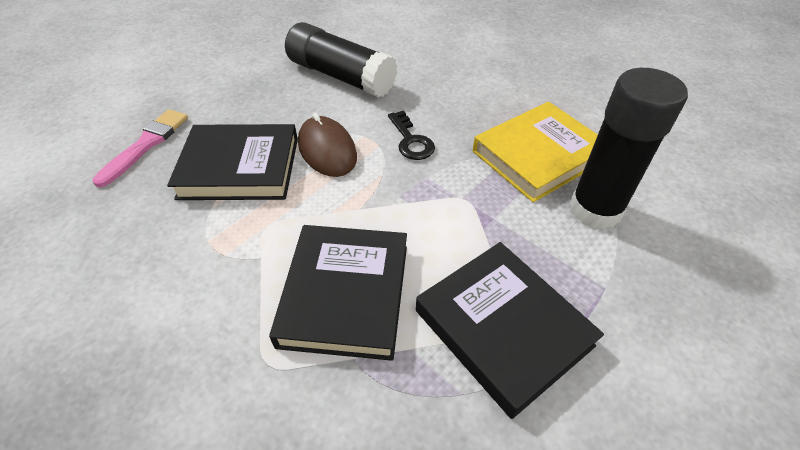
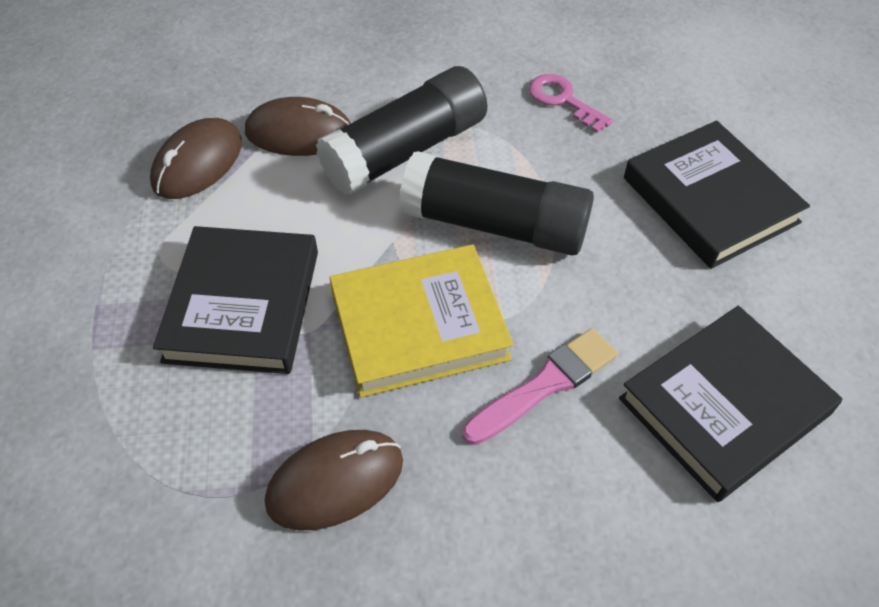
black key: 1 -> 0
brown mouse: 1 -> 3
pink key: 0 -> 1

